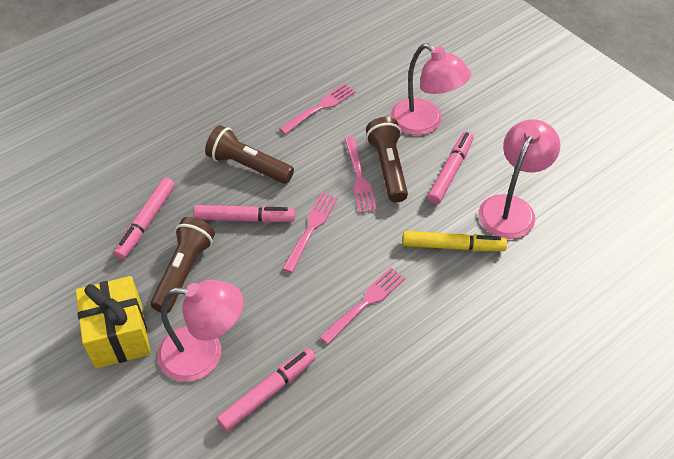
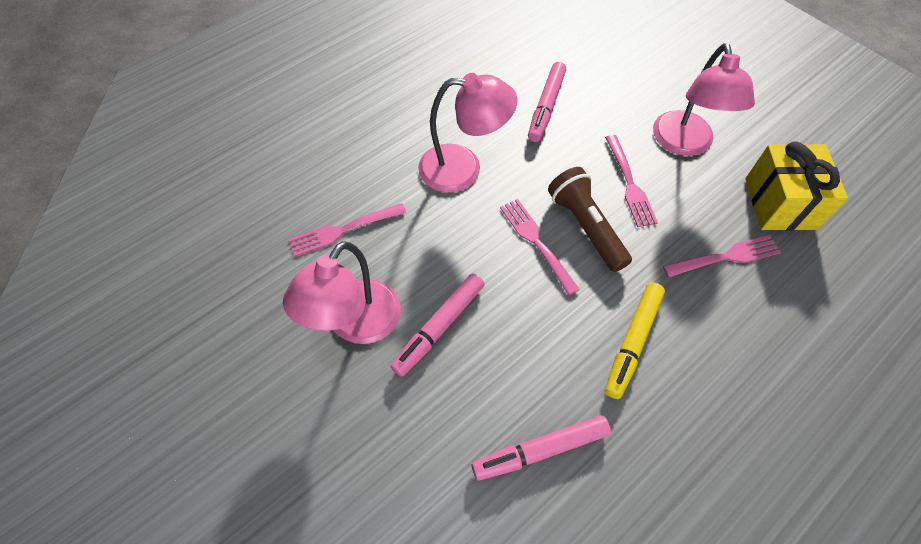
brown flashlight: 3 -> 1
pink marker: 4 -> 3

